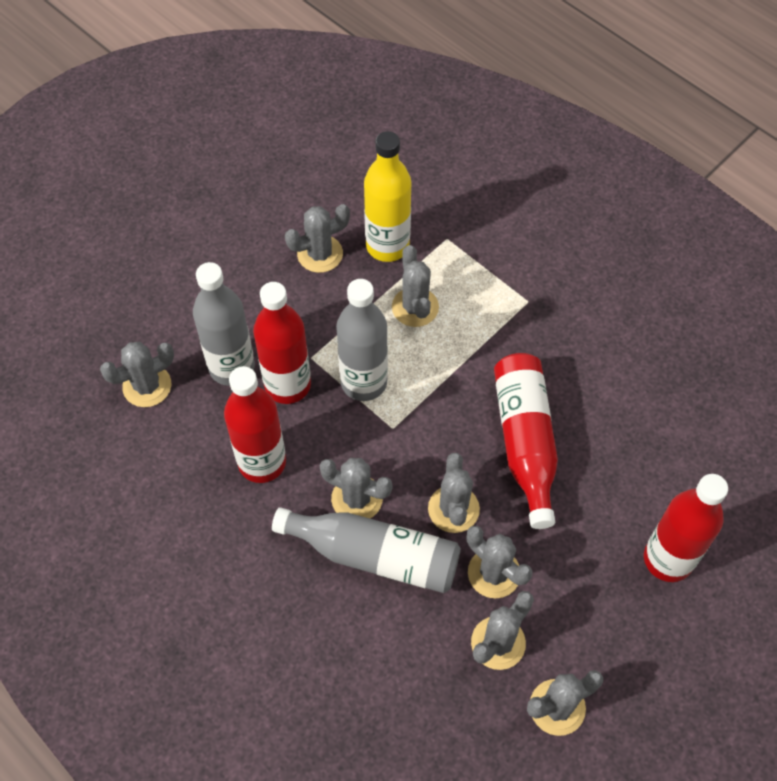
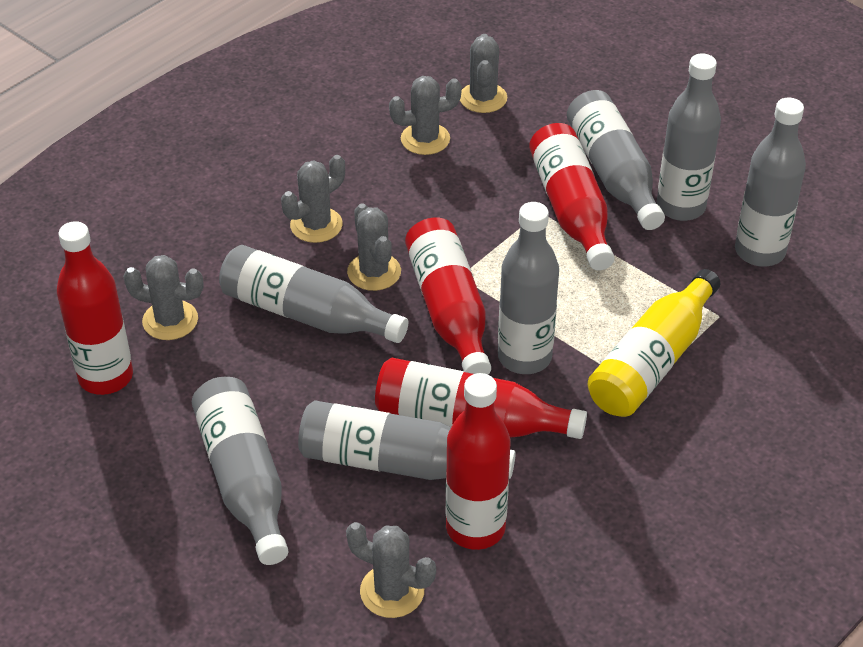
grey bottle: 3 -> 7
grey cactus: 8 -> 6
red bottle: 4 -> 5

